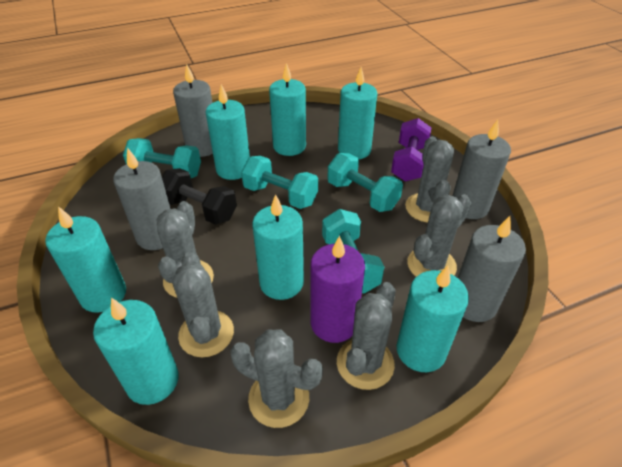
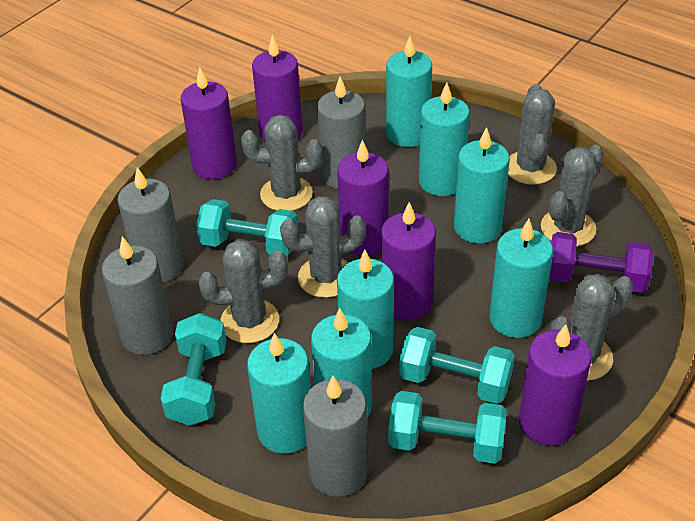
black dumbbell: 1 -> 0
purple candle: 1 -> 5

